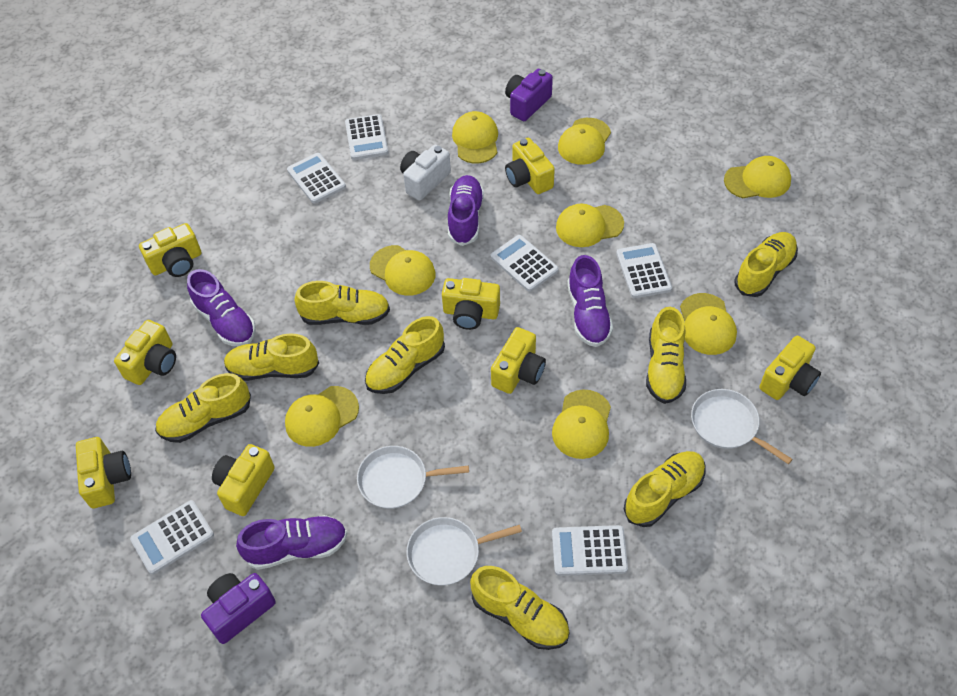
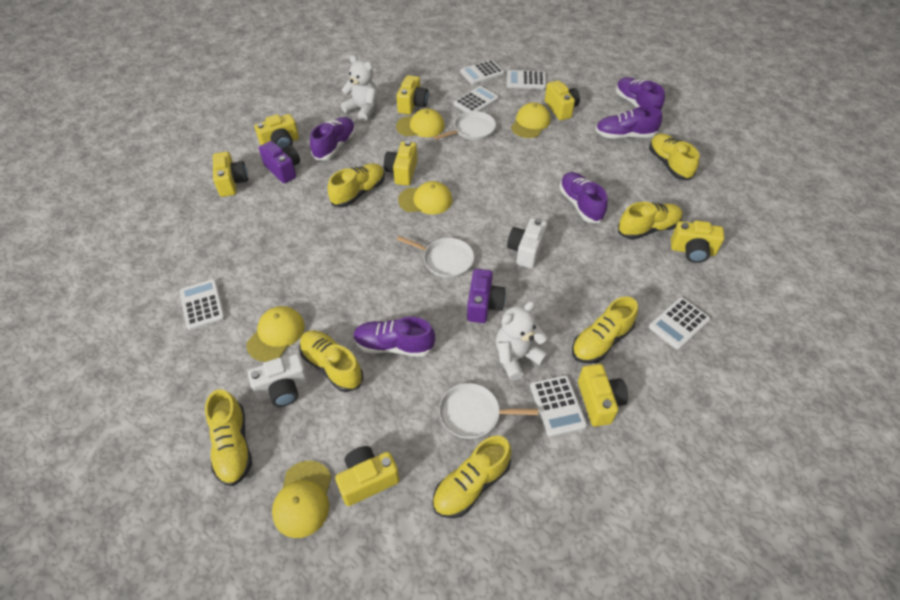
purple shoe: 4 -> 5
white camera: 1 -> 2
white teddy bear: 0 -> 2
yellow cap: 8 -> 5
yellow shoe: 8 -> 7

